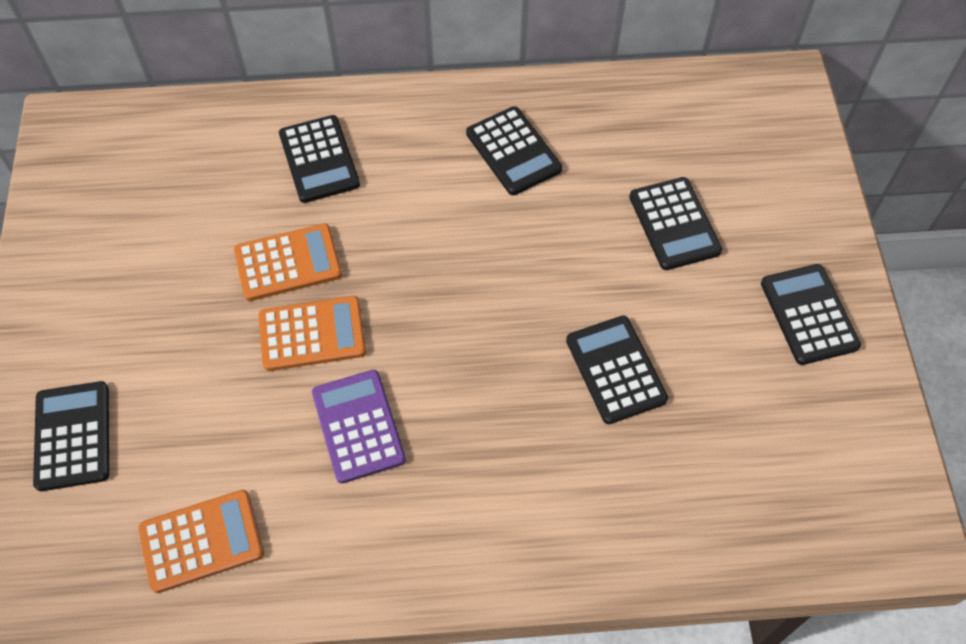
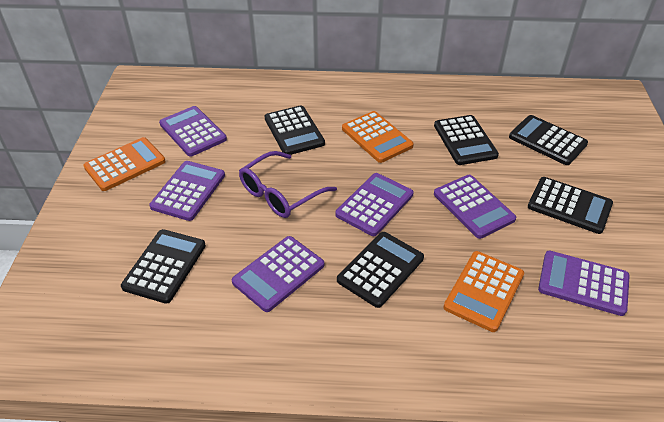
purple calculator: 1 -> 6
purple glasses: 0 -> 1

